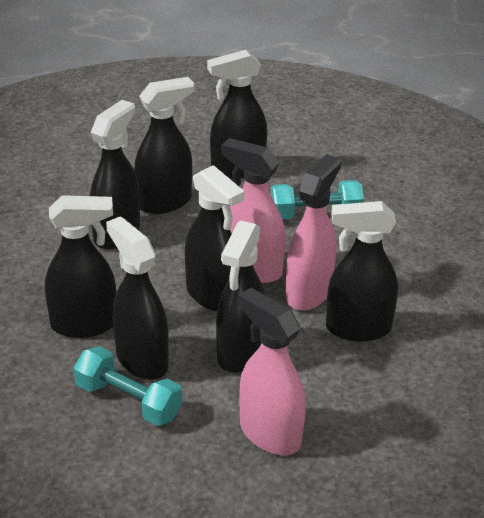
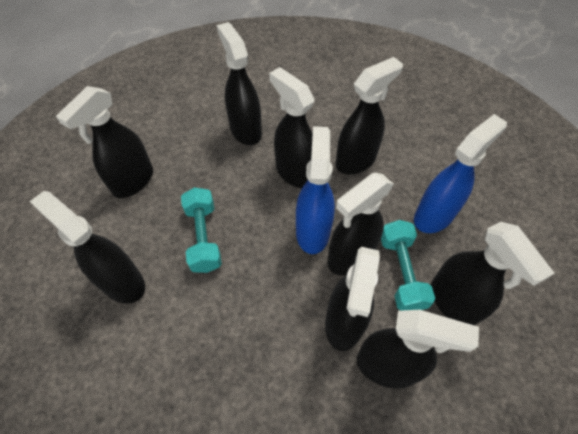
black spray bottle: 8 -> 9
blue spray bottle: 0 -> 2
pink spray bottle: 3 -> 0

